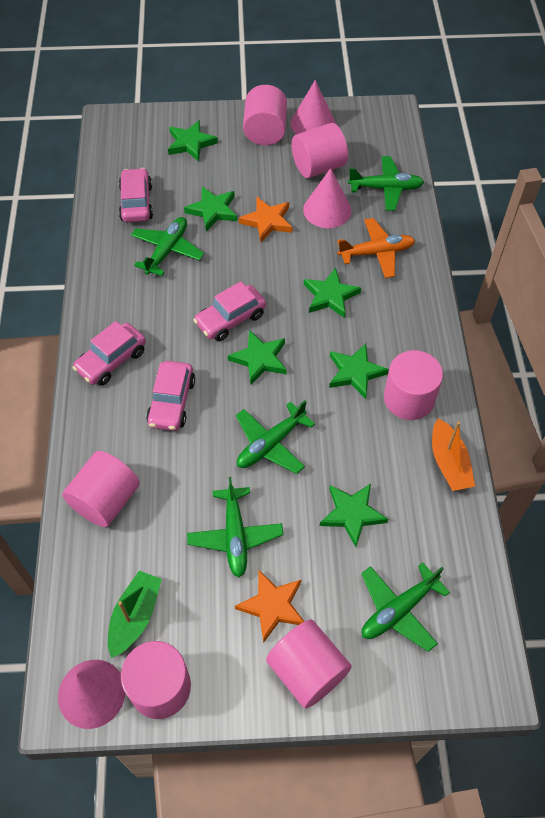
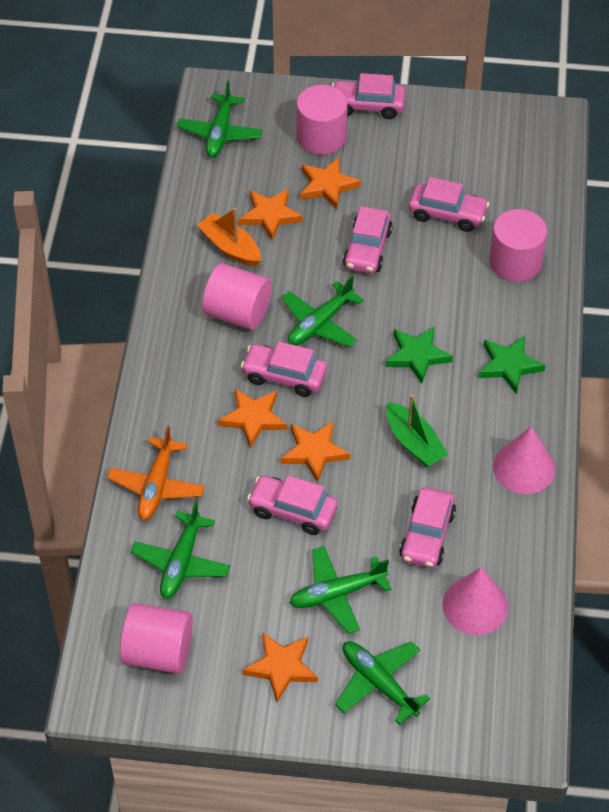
green star: 6 -> 2
orange star: 2 -> 5
pink car: 4 -> 6
pink cone: 3 -> 2
pink cylinder: 6 -> 4

